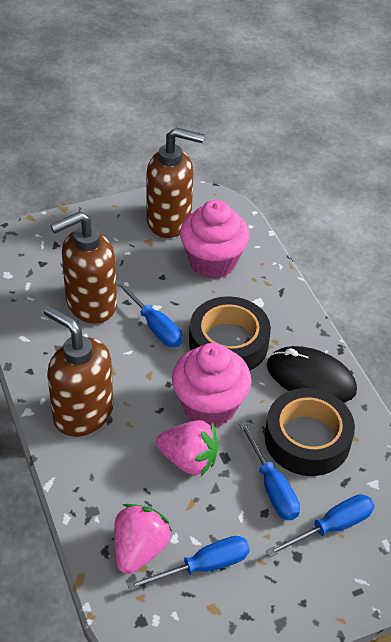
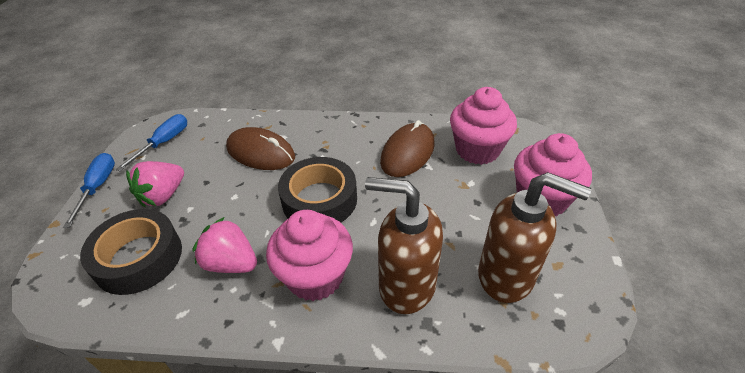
black mouse: 1 -> 0
blue screwdriver: 4 -> 2
brown mouse: 0 -> 2
brown soap dispenser: 3 -> 2
pink cupcake: 2 -> 3

